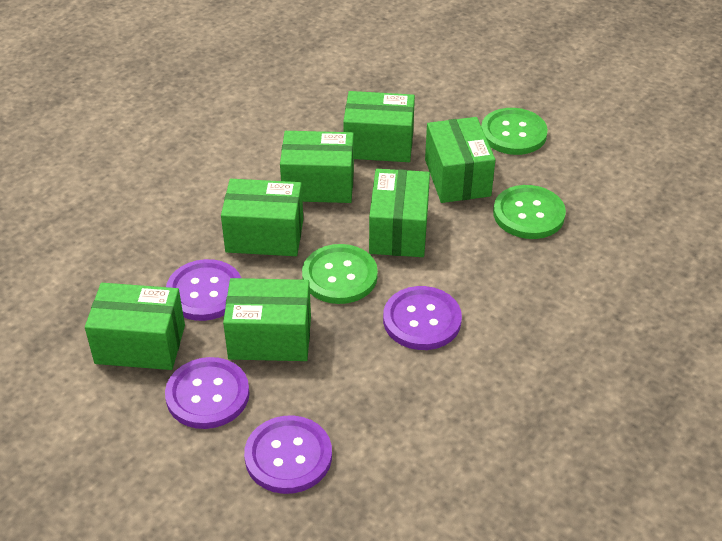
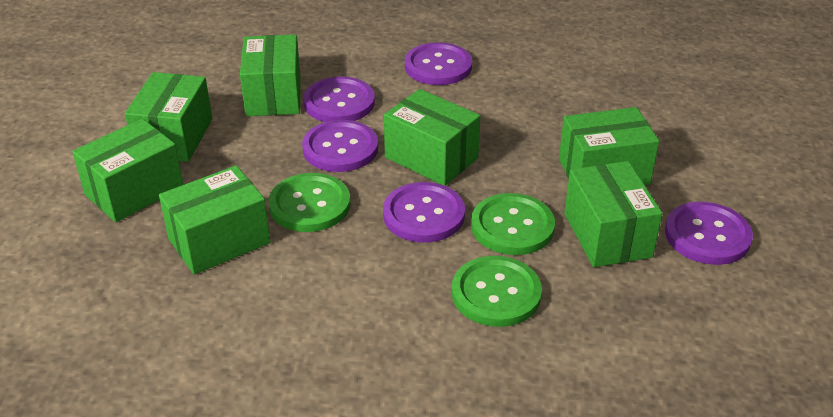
purple button: 4 -> 5

